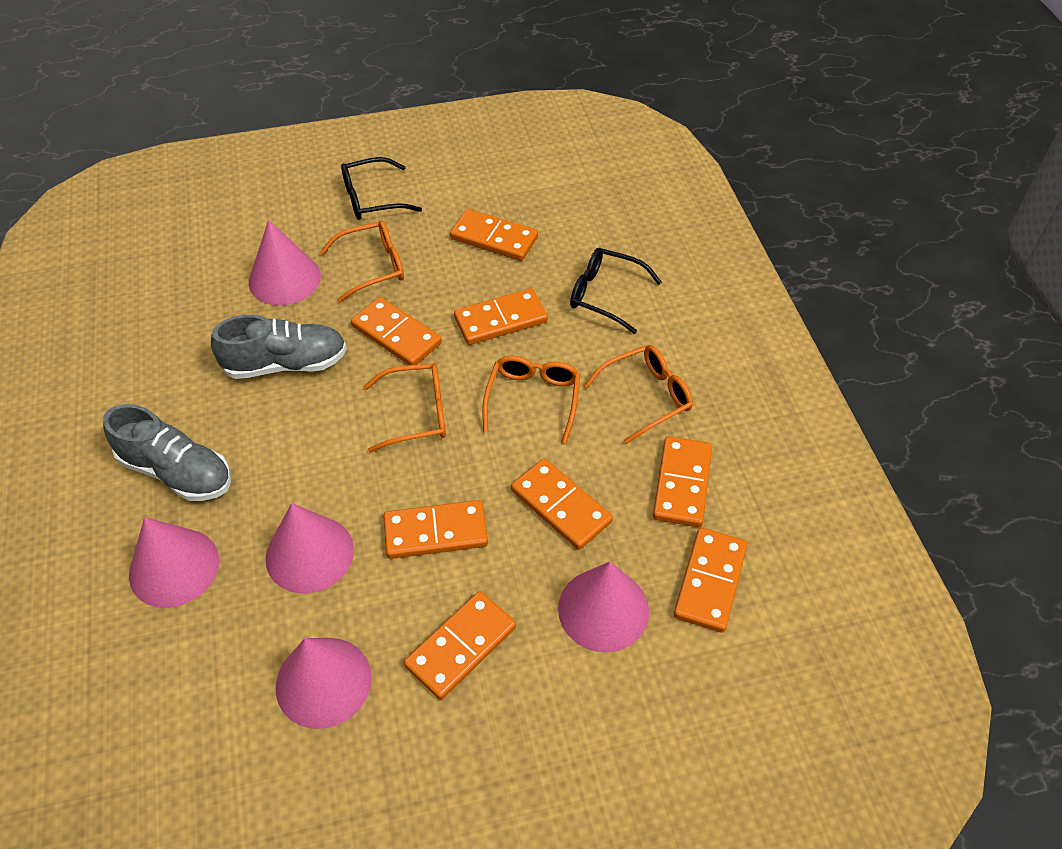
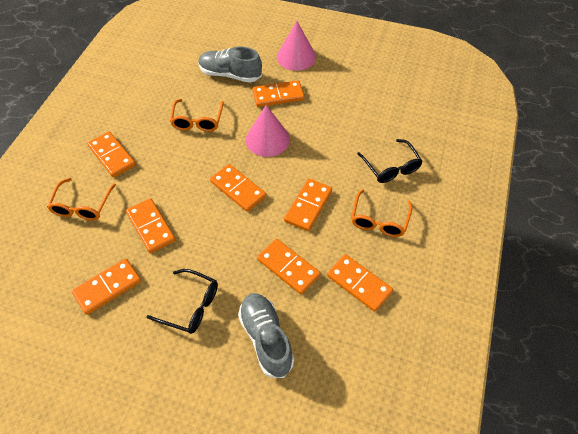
orange glasses: 4 -> 3
pink cone: 5 -> 2

